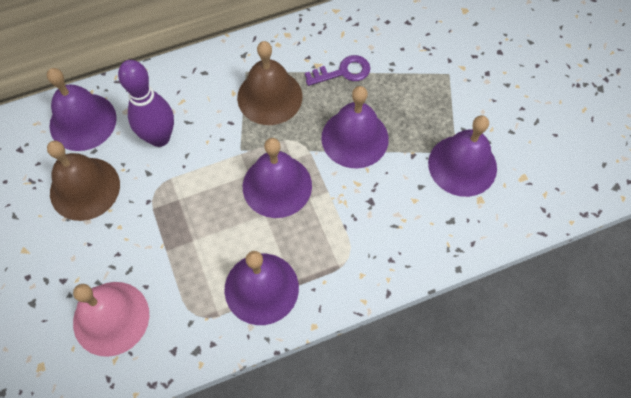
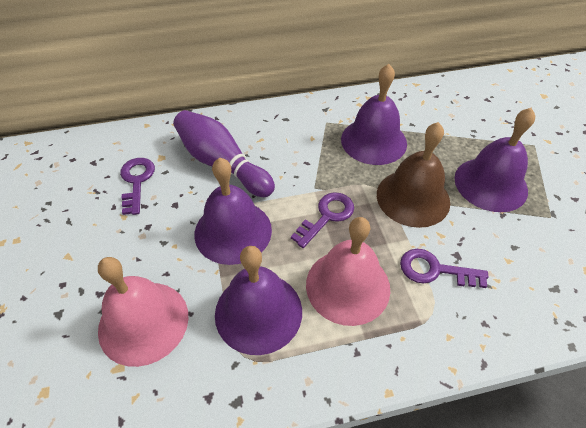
brown bell: 2 -> 1
pink bell: 1 -> 2
purple bell: 5 -> 4
purple key: 1 -> 3

